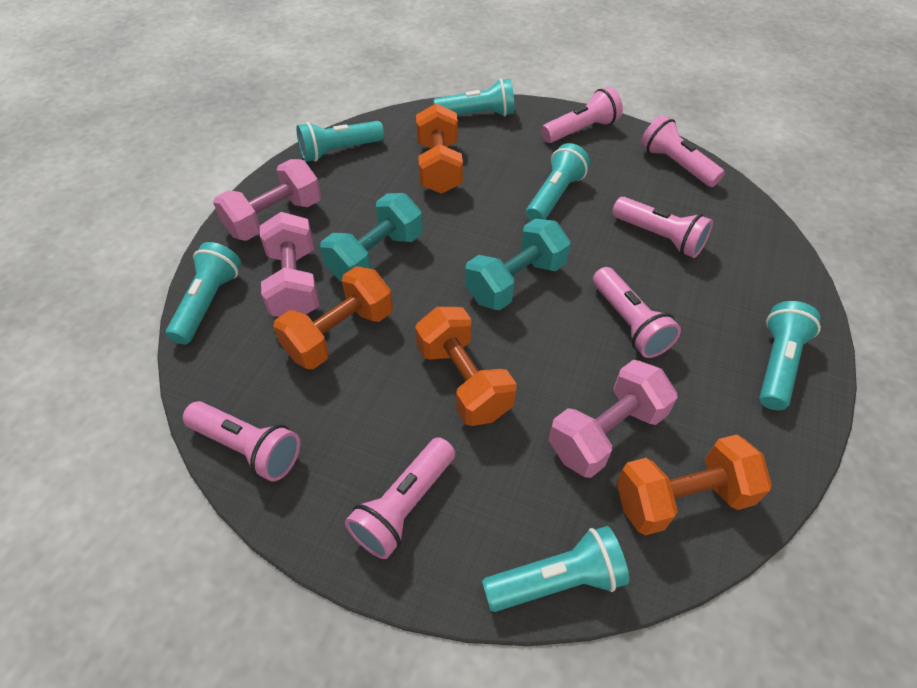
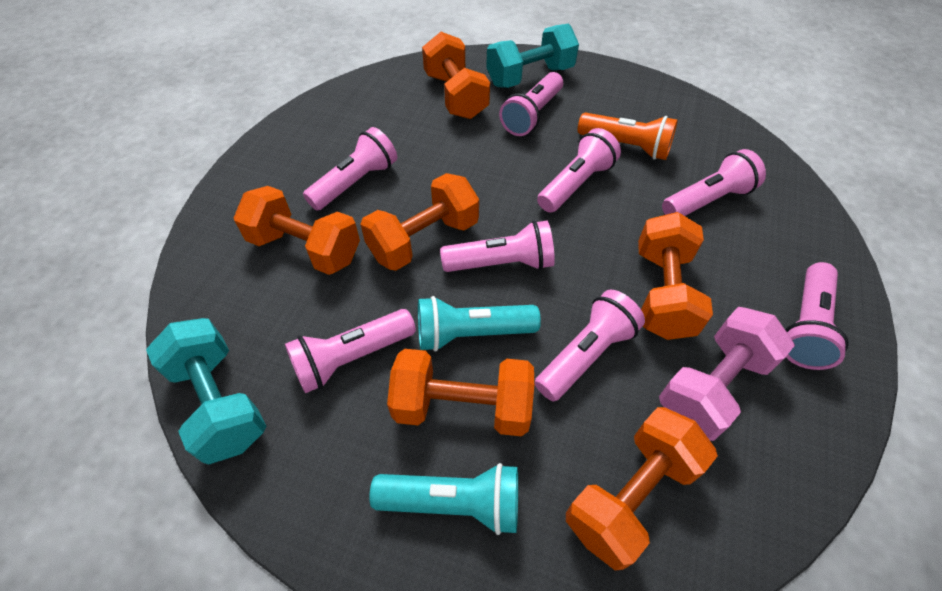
orange dumbbell: 4 -> 6
orange flashlight: 0 -> 1
pink dumbbell: 3 -> 1
pink flashlight: 6 -> 8
turquoise flashlight: 6 -> 2

